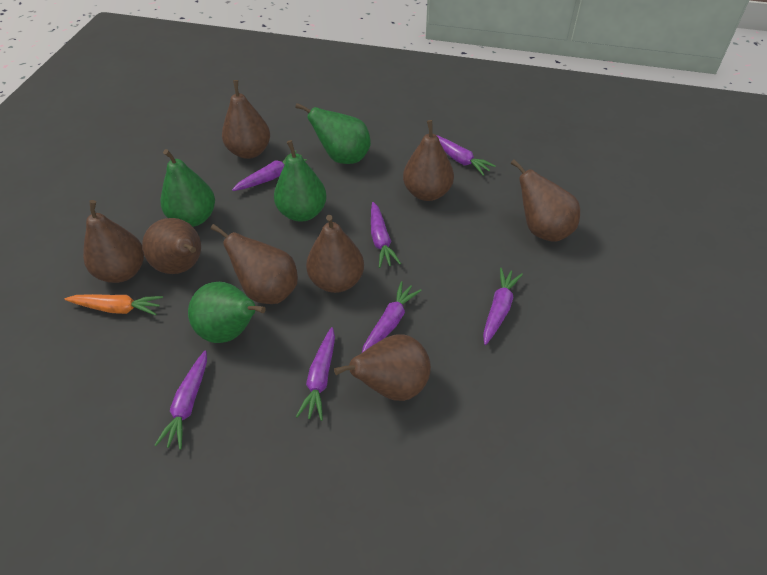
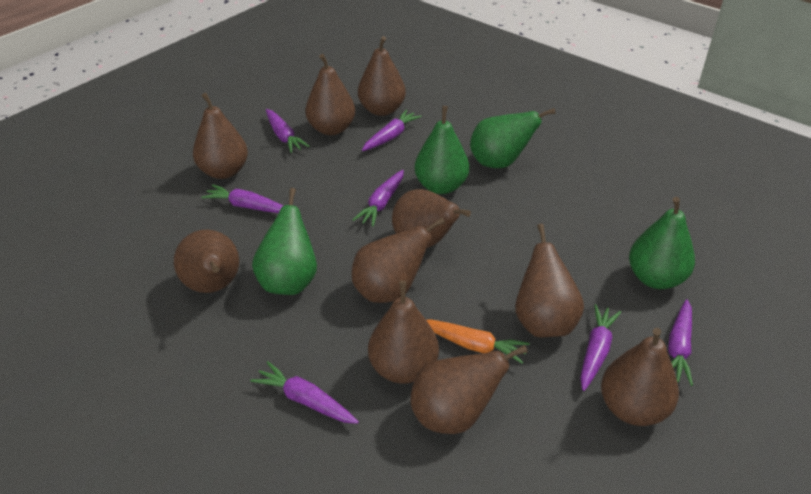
brown pear: 8 -> 10

